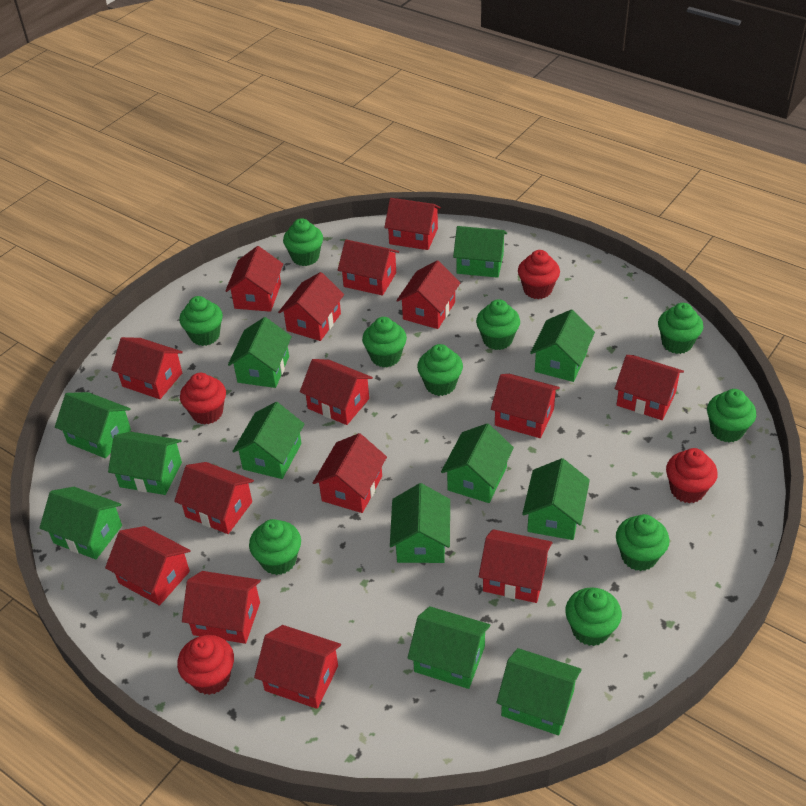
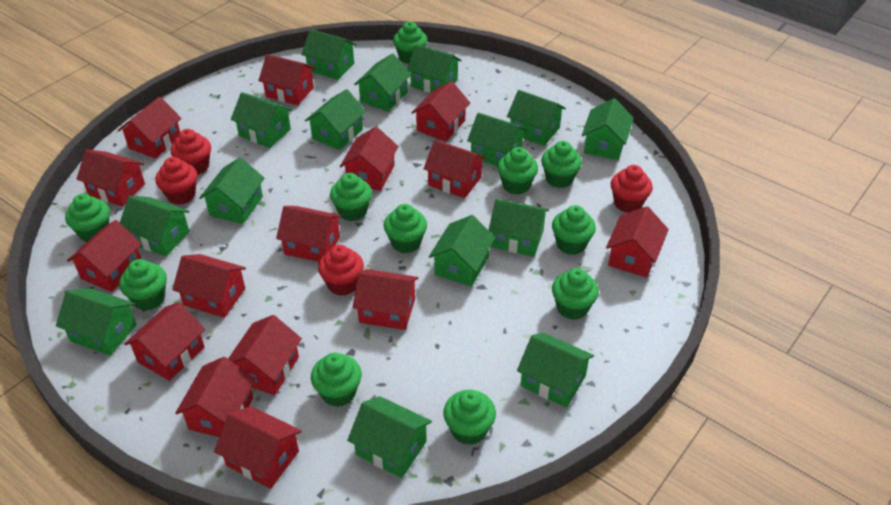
green cupcake: 10 -> 11
green house: 12 -> 15

